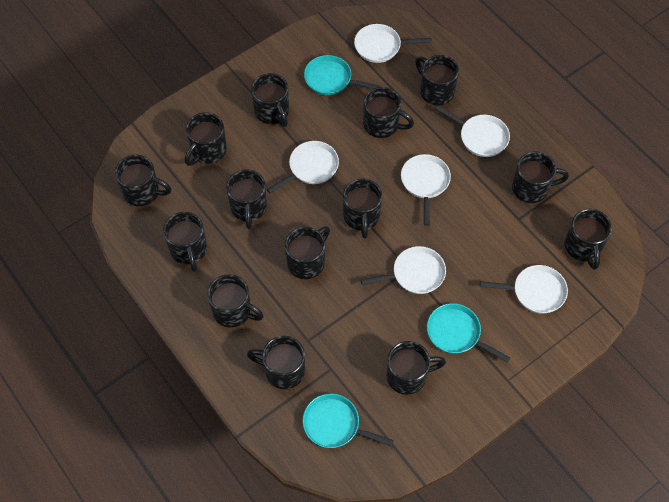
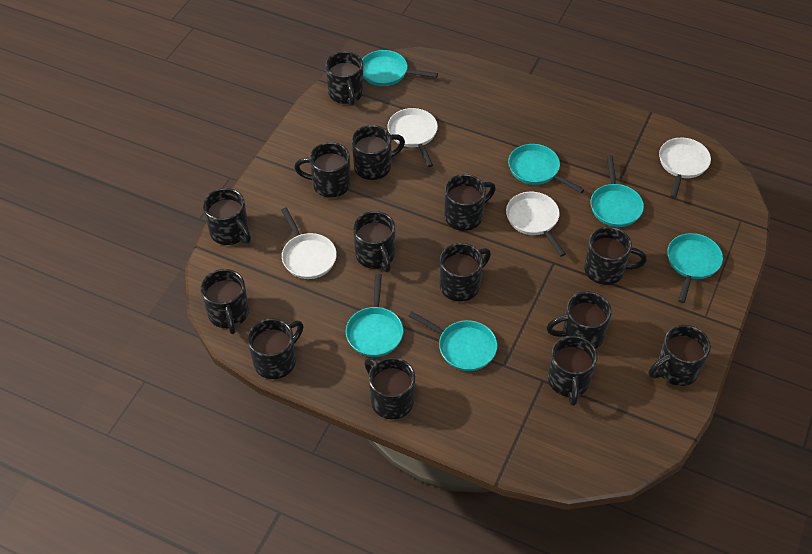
turquoise pan: 3 -> 6
white pan: 6 -> 4

